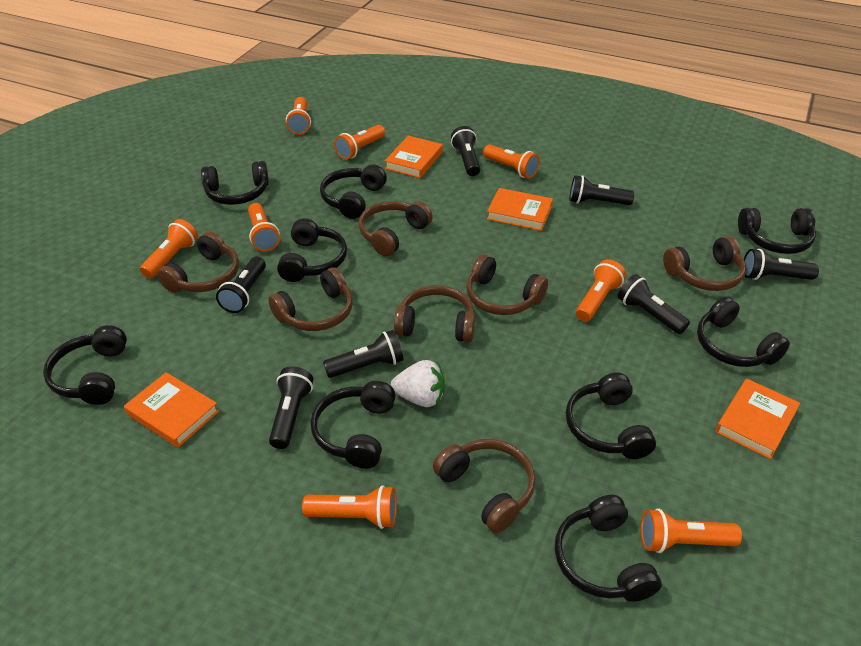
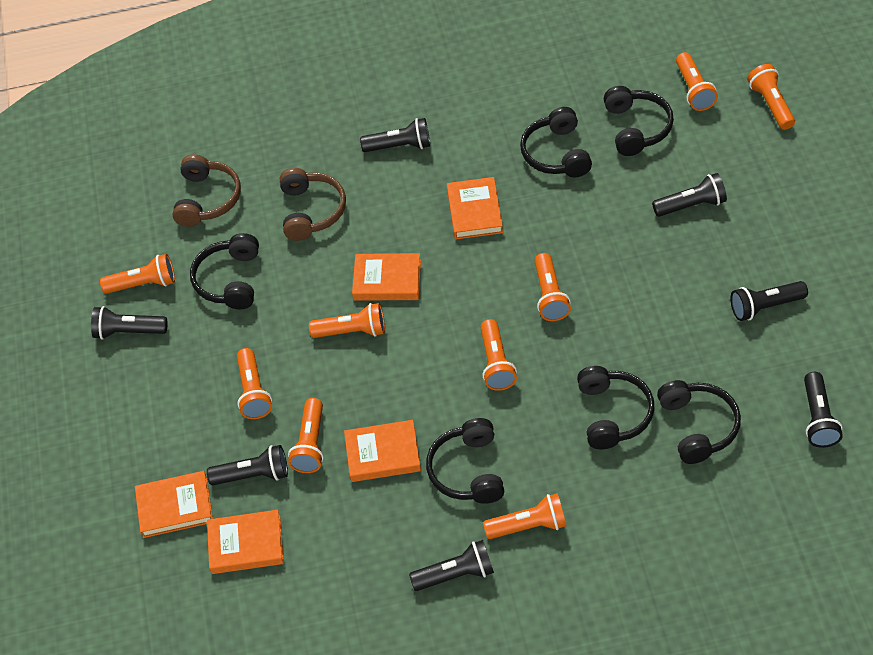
black headphones: 9 -> 6
brown headphones: 7 -> 2
orange book: 4 -> 5
orange flashlight: 8 -> 9
white strawberry: 1 -> 0

